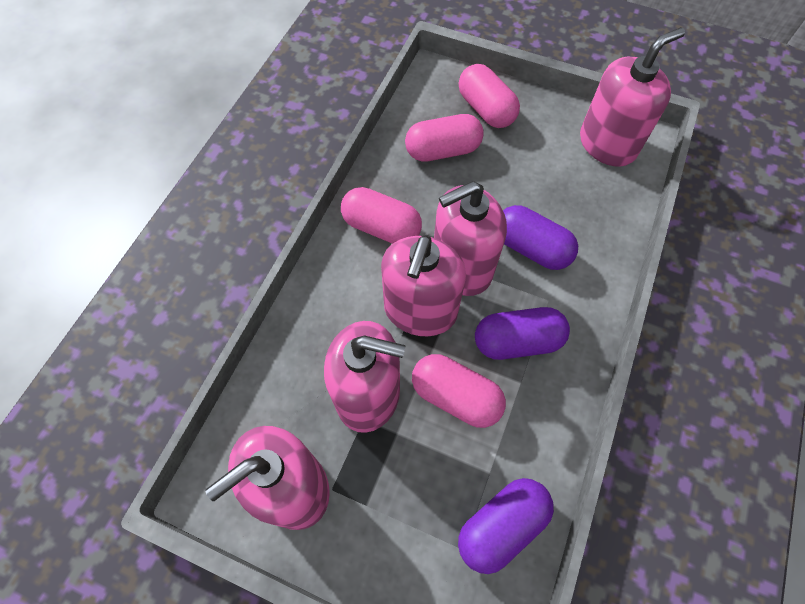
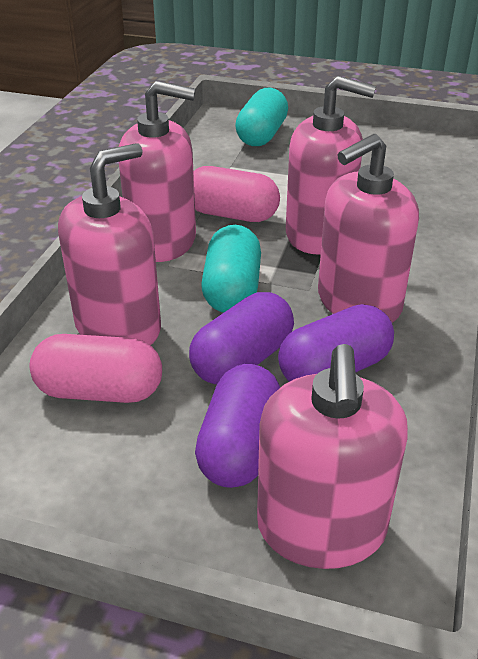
pink capsule: 4 -> 2
turquoise capsule: 0 -> 2

